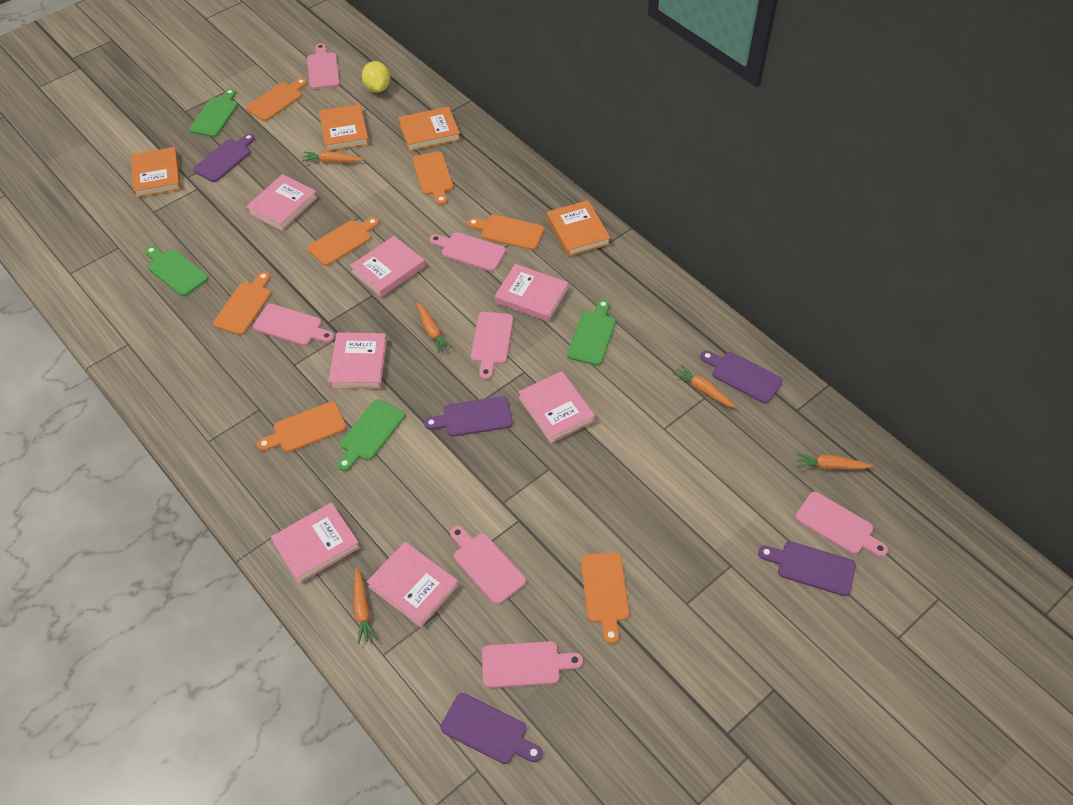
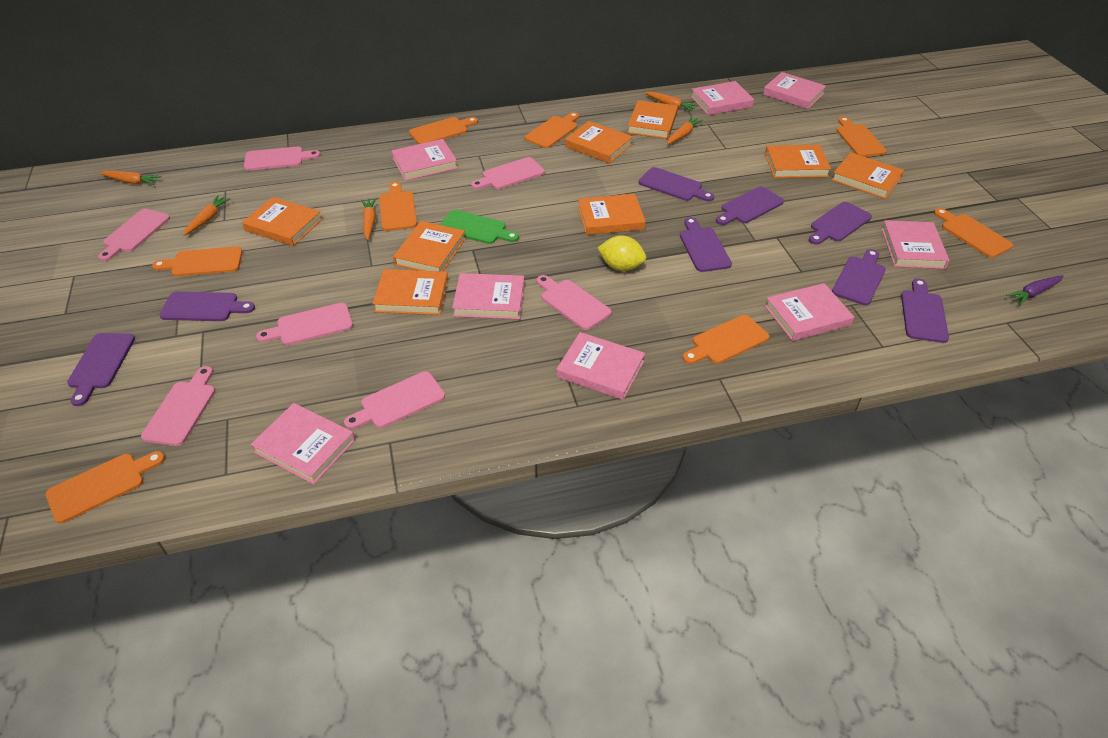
green cutting board: 4 -> 1
orange book: 4 -> 8
orange cutting board: 7 -> 8
pink book: 7 -> 8
purple carrot: 0 -> 1
purple cutting board: 5 -> 8

